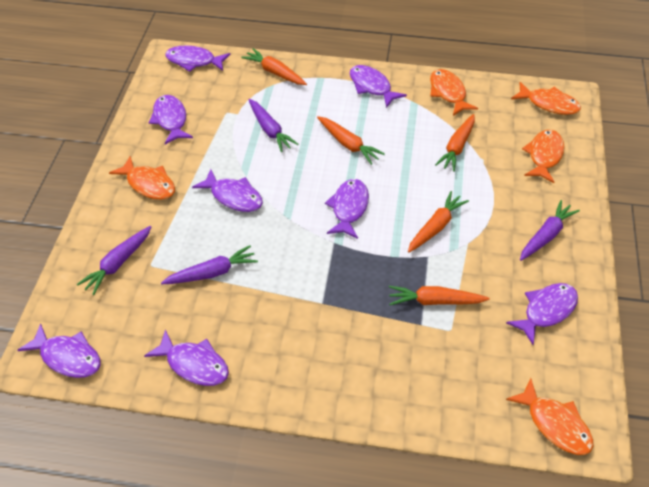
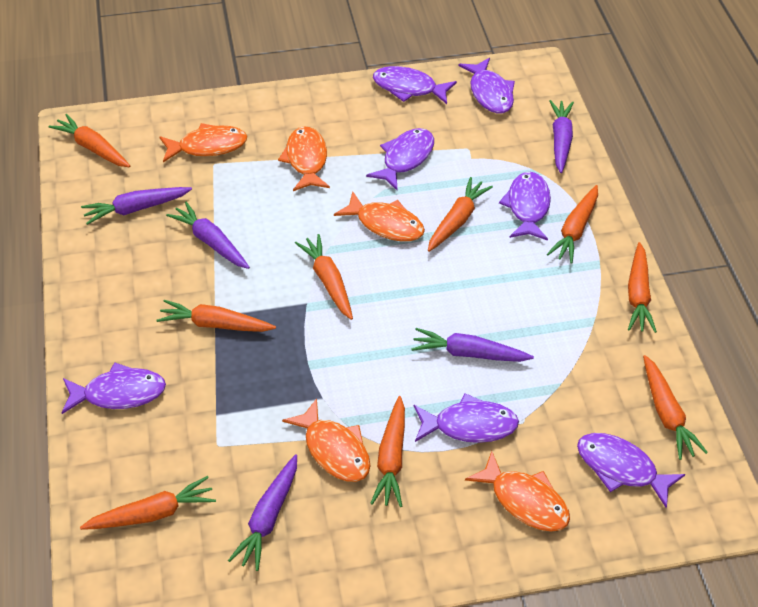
orange carrot: 5 -> 9
purple carrot: 4 -> 5
purple fish: 8 -> 7

